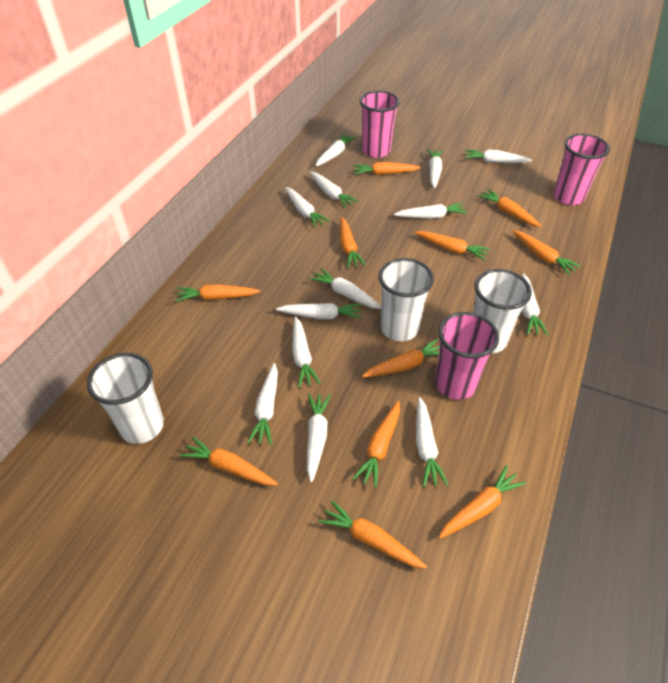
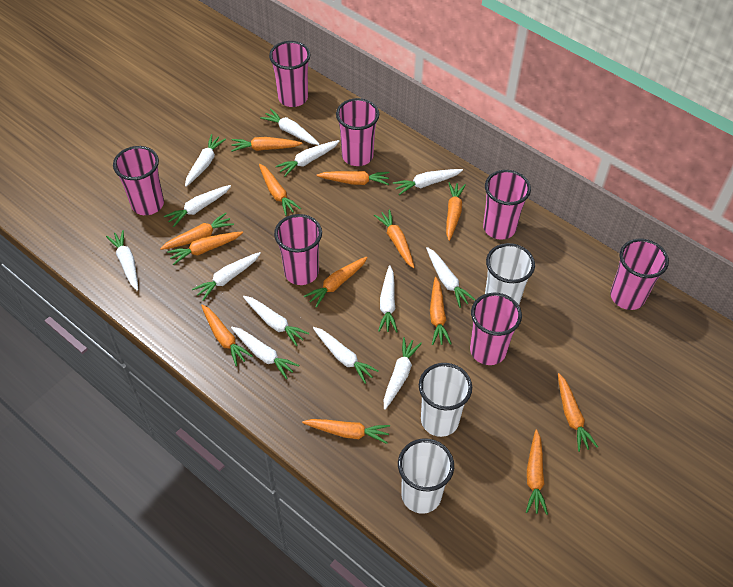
orange carrot: 11 -> 13
pink cup: 3 -> 7

